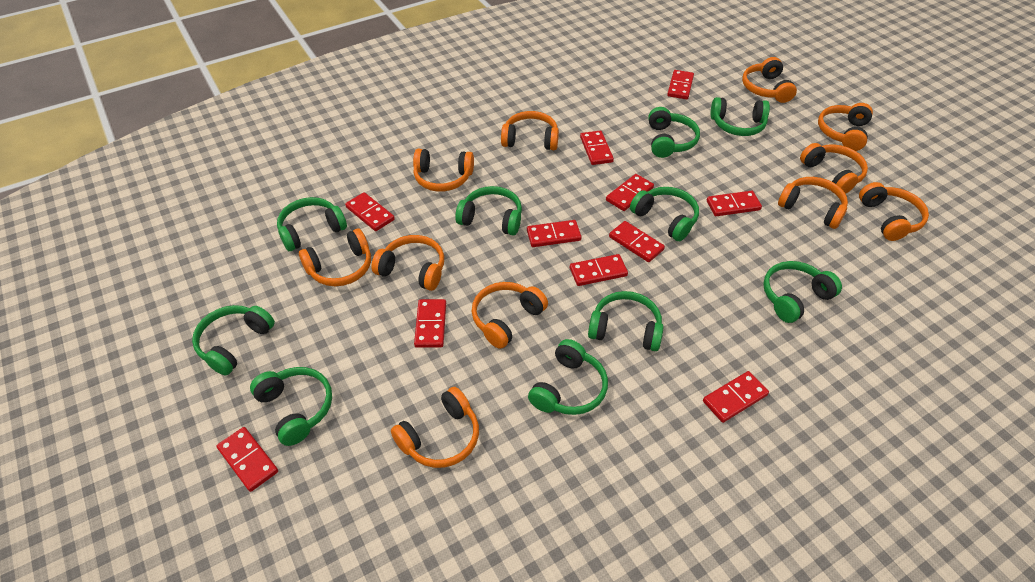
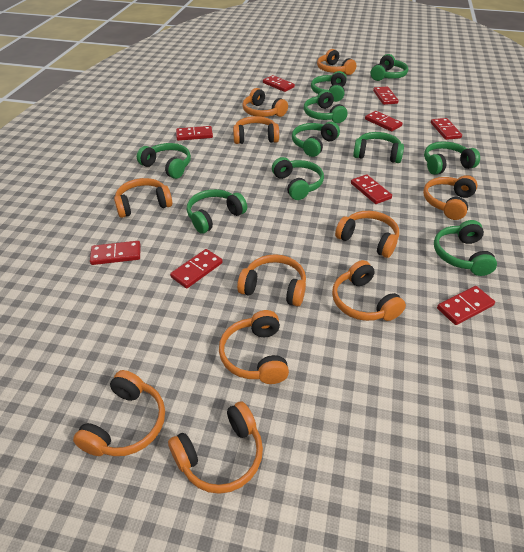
red domino: 11 -> 9

